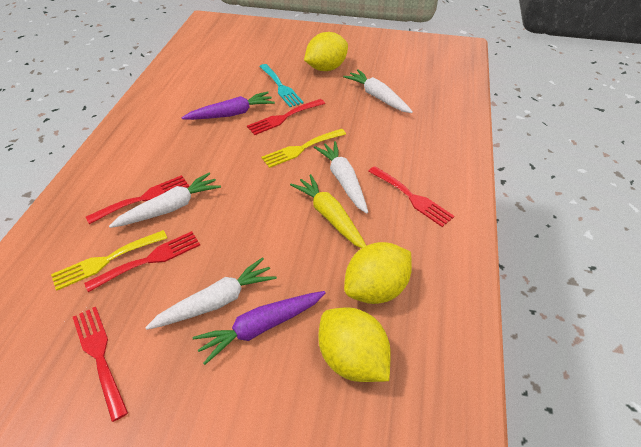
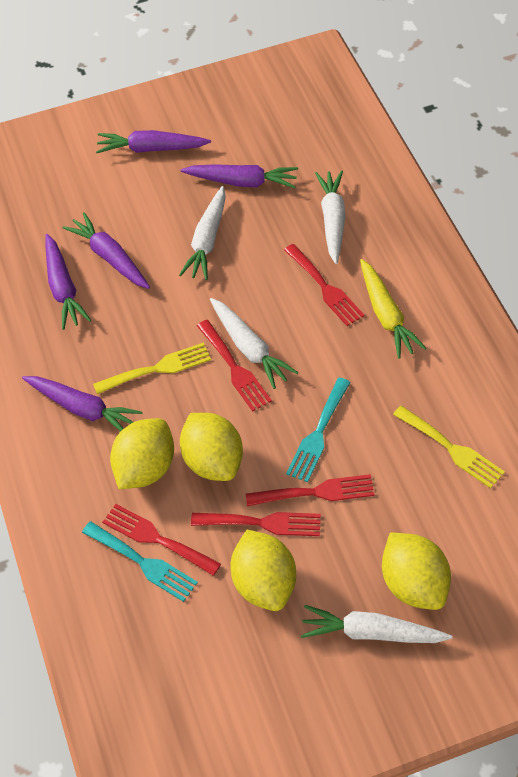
purple carrot: 2 -> 5
turquoise fork: 1 -> 2
yellow lemon: 3 -> 4

